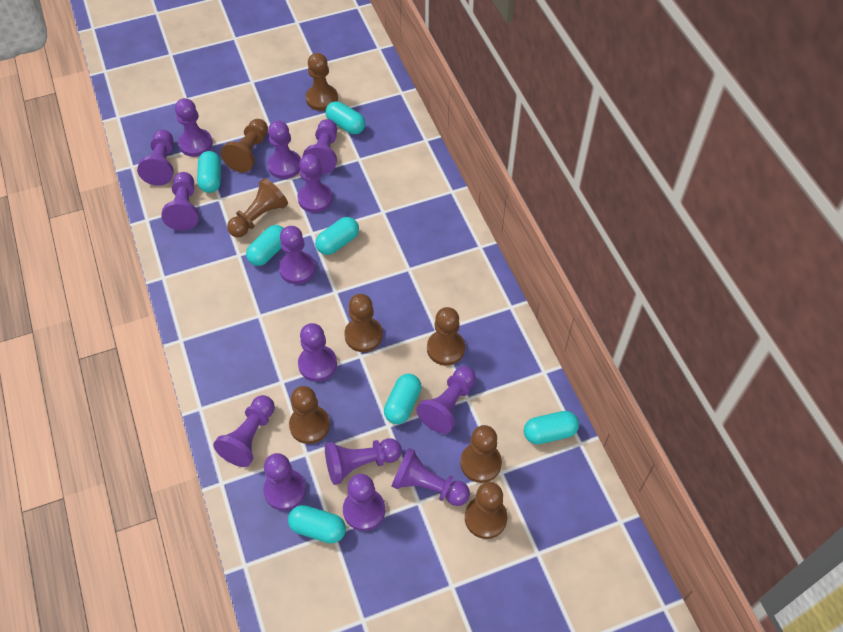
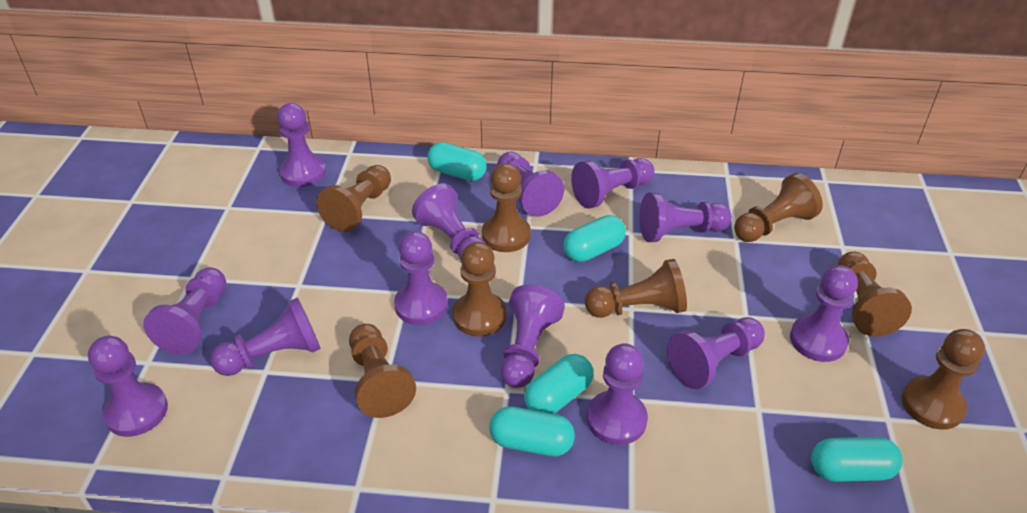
purple pawn: 14 -> 13
turquoise capsule: 7 -> 5

